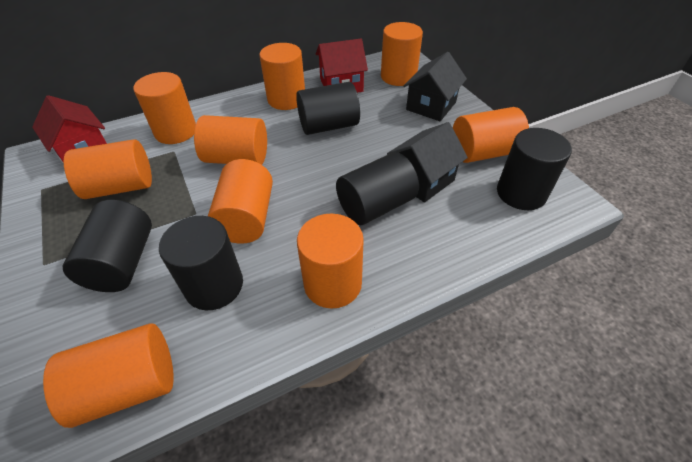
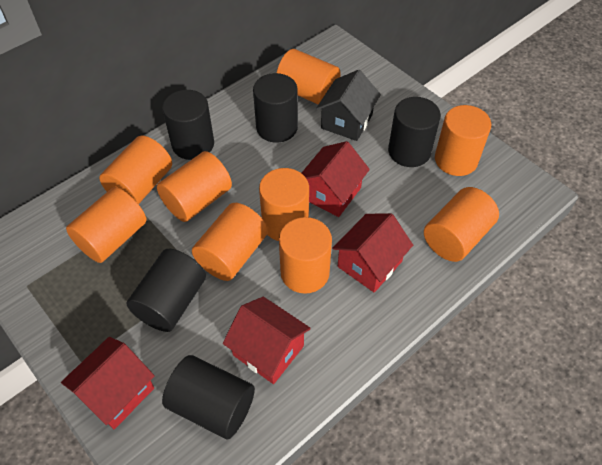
black house: 2 -> 1
red house: 2 -> 4

